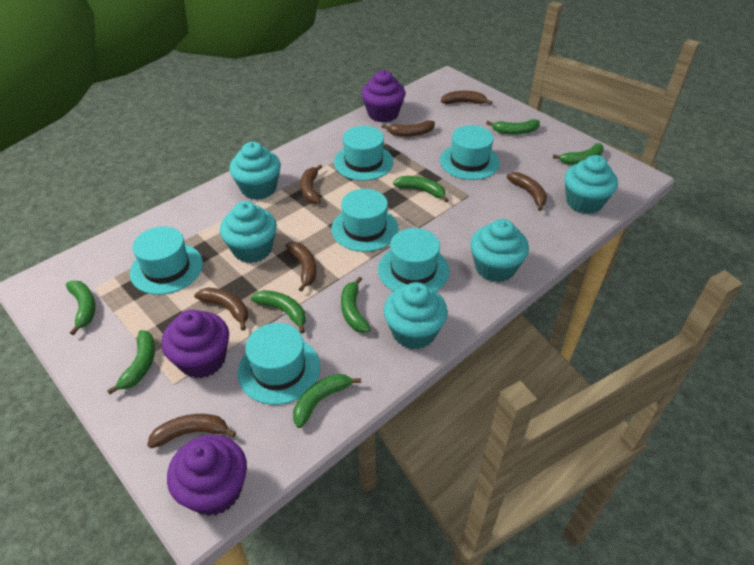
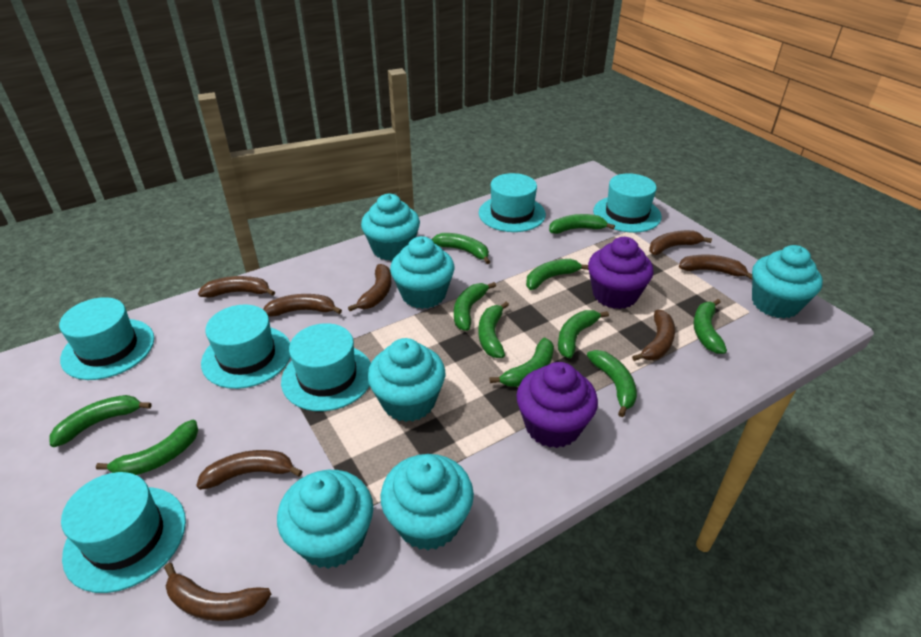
brown banana: 7 -> 8
green banana: 8 -> 11
purple cupcake: 3 -> 2
turquoise cupcake: 5 -> 6

